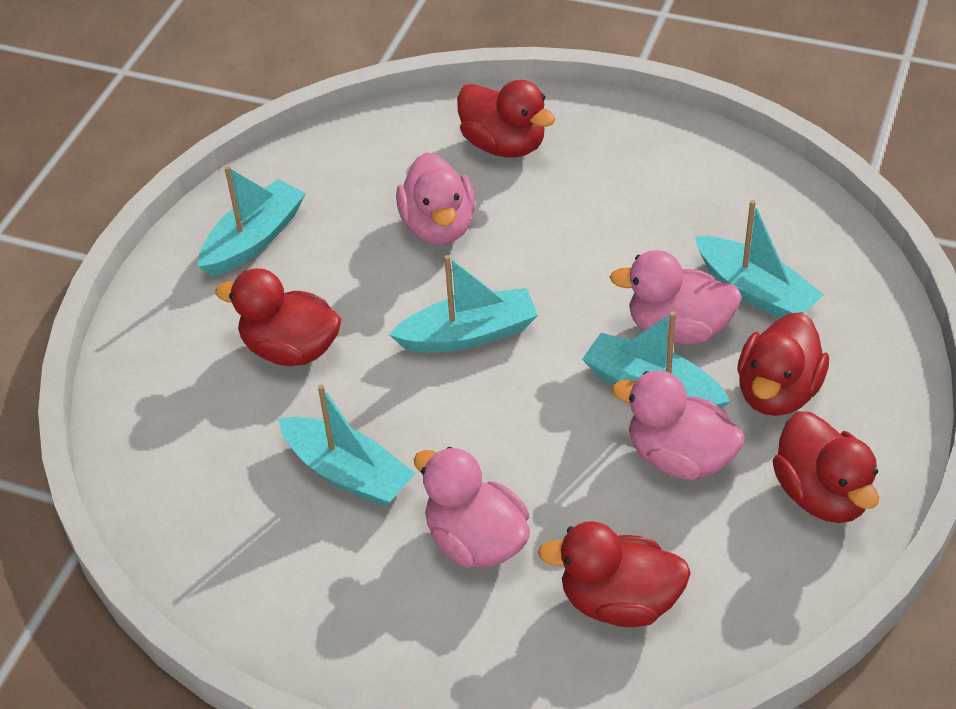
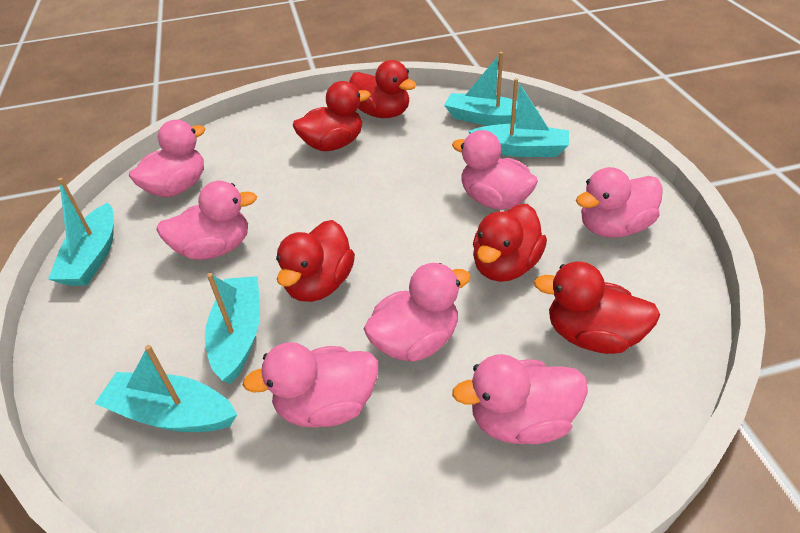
pink duck: 4 -> 7

